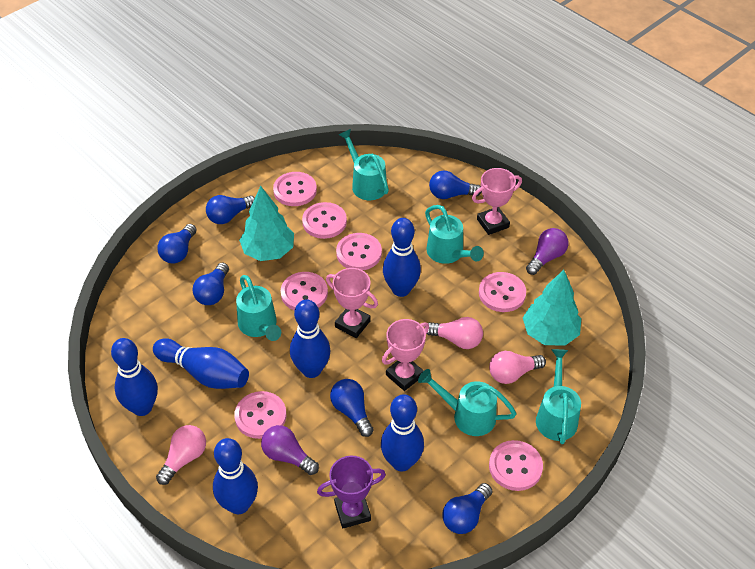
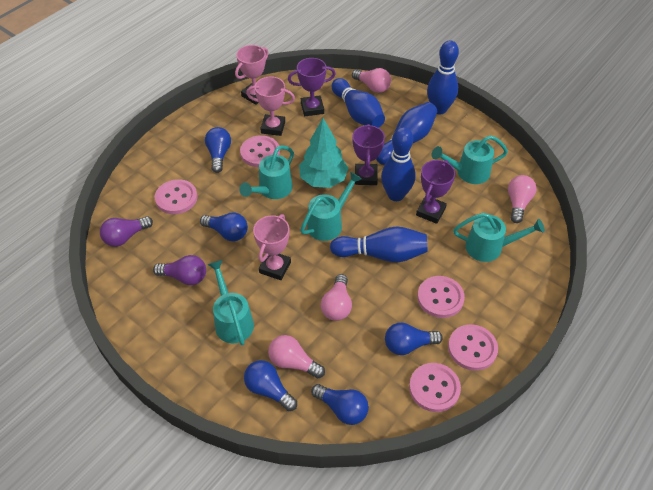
blue bowling pin: 6 -> 5
blue light bulb: 6 -> 5
pink button: 7 -> 5
pink light bulb: 3 -> 4
purple trophy: 1 -> 3
turquoise tree: 2 -> 1

